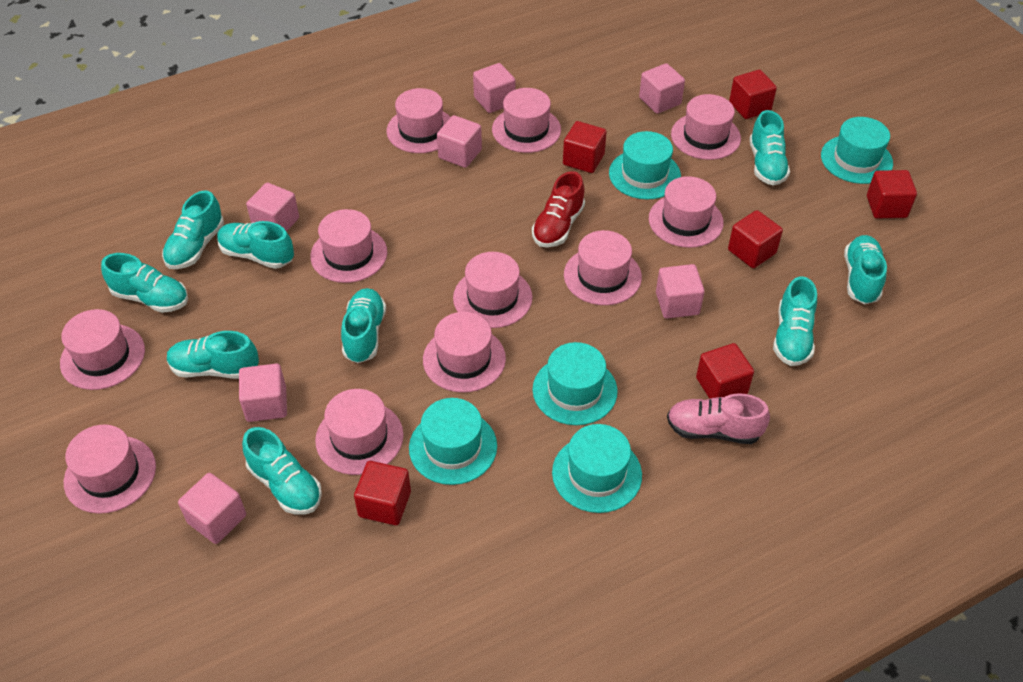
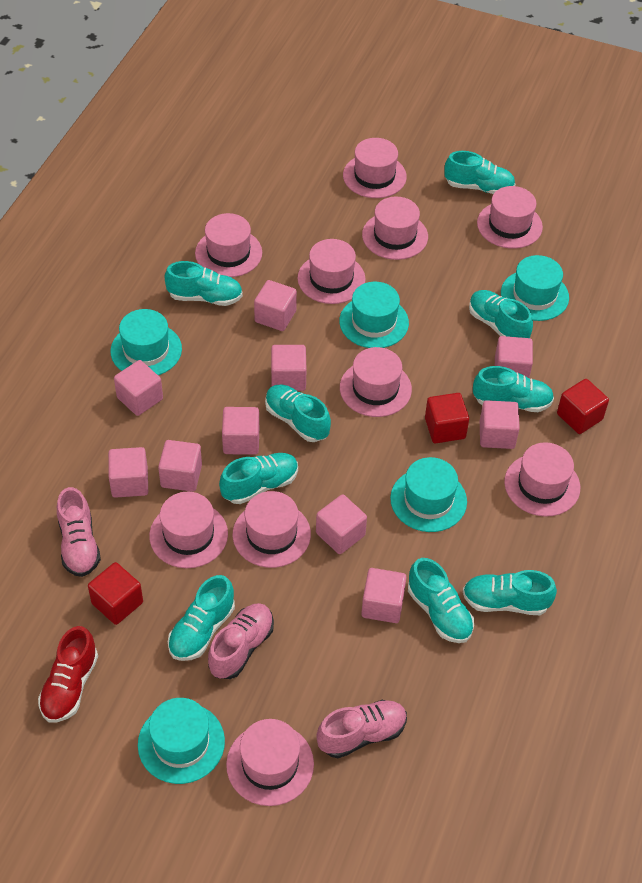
pink cube: 7 -> 10
pink hat: 11 -> 10
pink shoe: 1 -> 3
red cube: 6 -> 3

